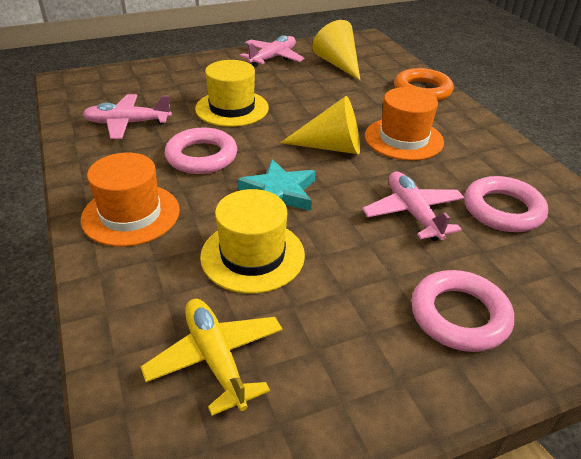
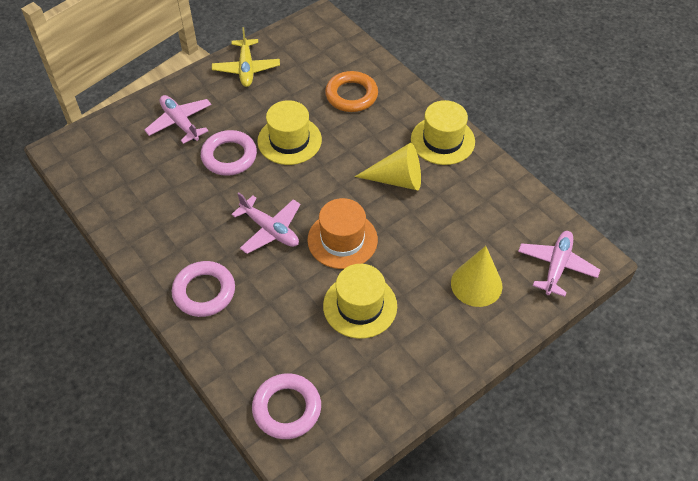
orange hat: 2 -> 1
turquoise star: 1 -> 0
yellow hat: 2 -> 3

